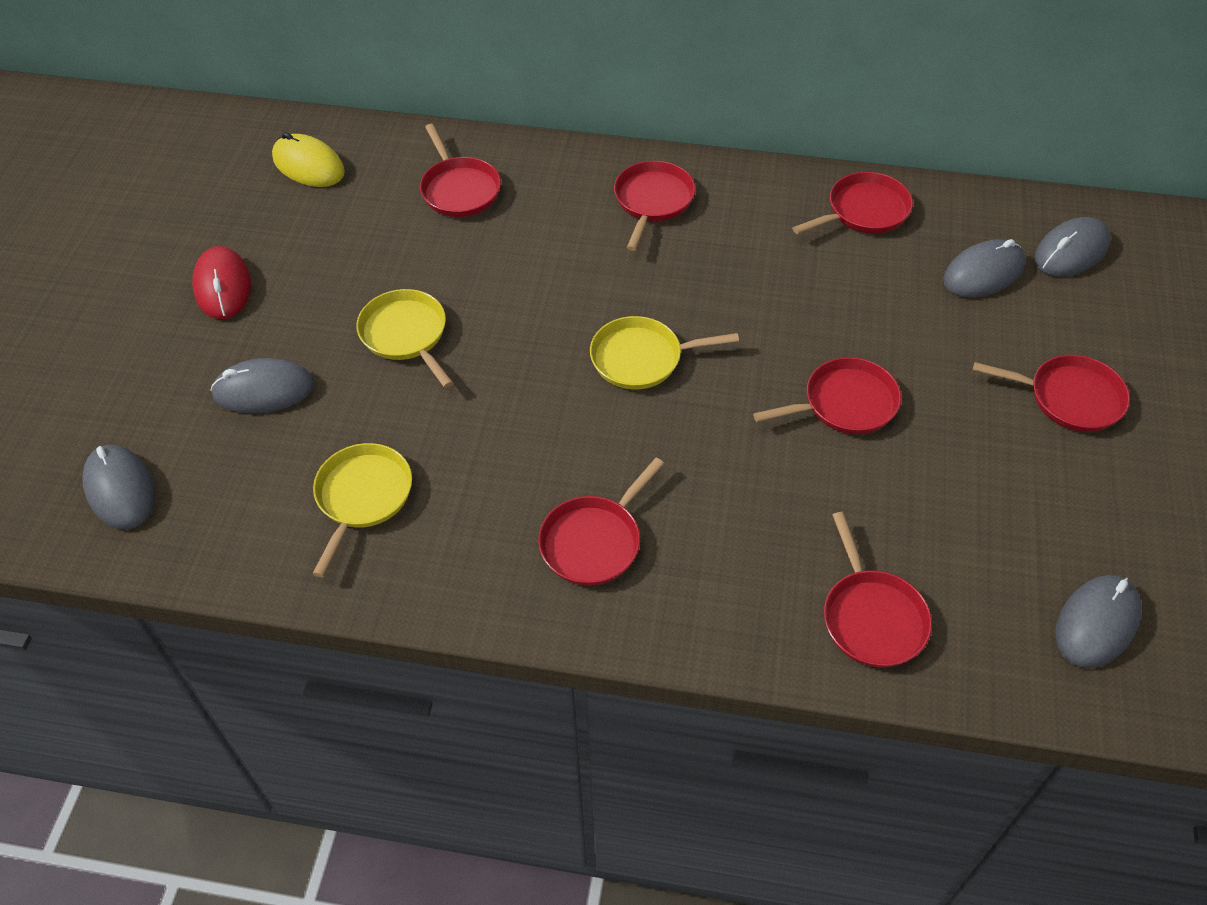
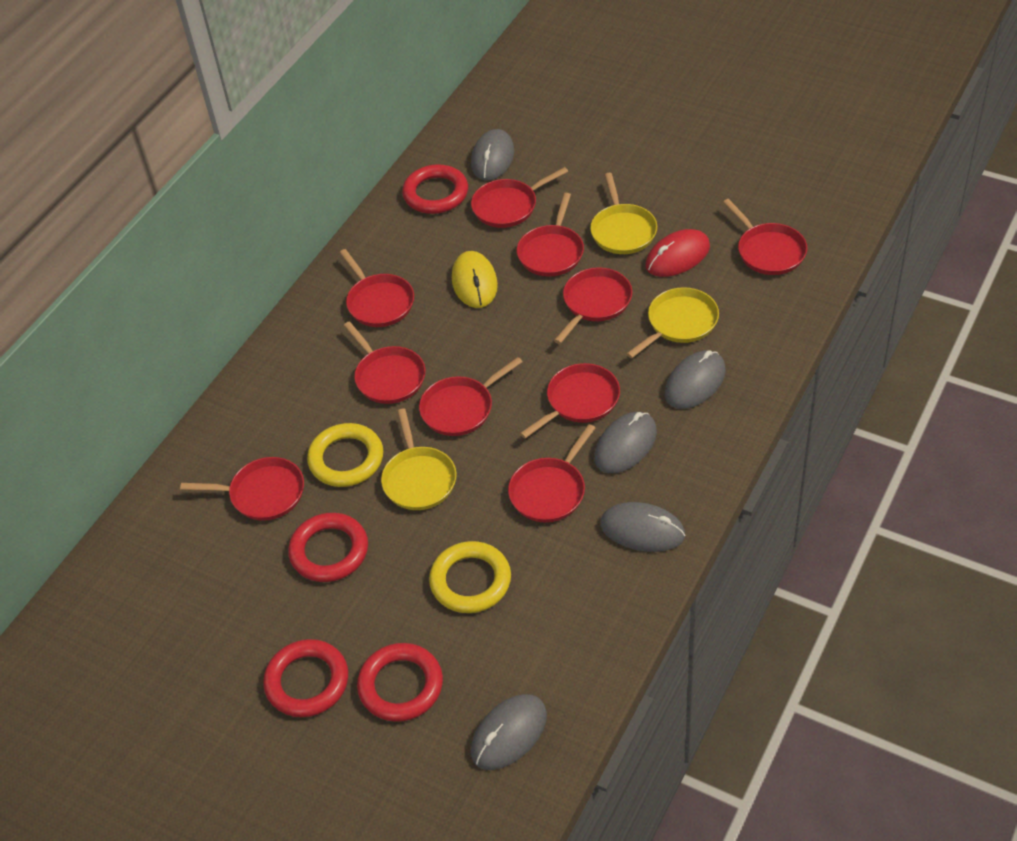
red pan: 7 -> 10
red ring: 0 -> 4
yellow ring: 0 -> 2

